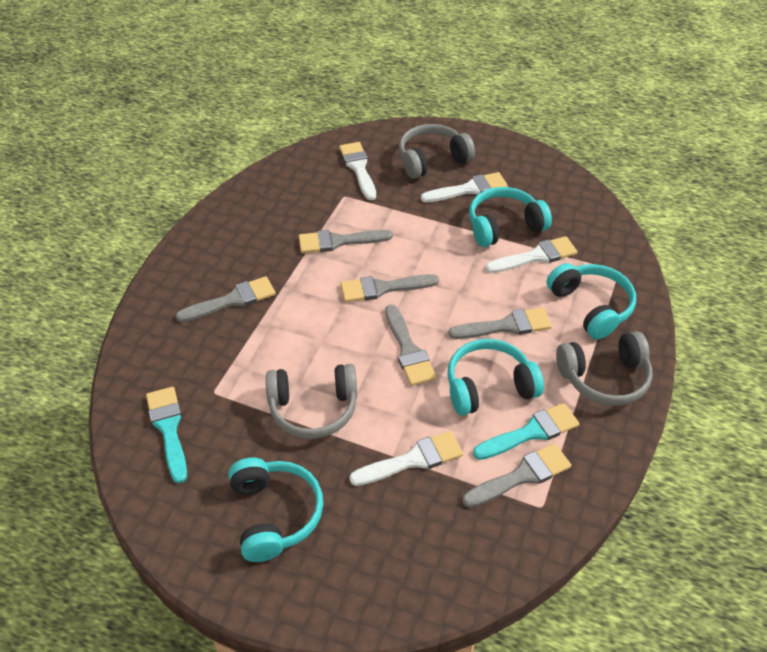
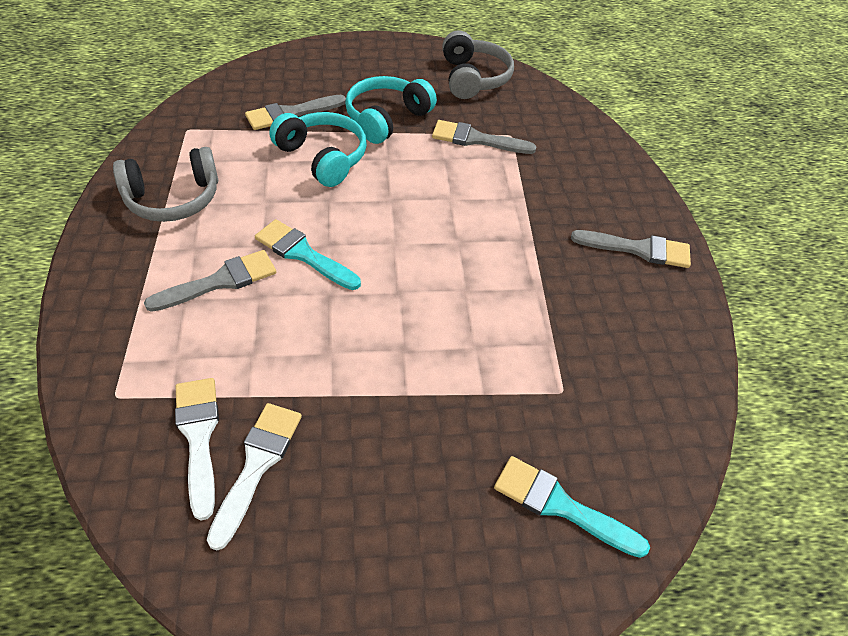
grey brush: 6 -> 4
grey headphones: 3 -> 2
turquoise headphones: 4 -> 2
white brush: 4 -> 2

